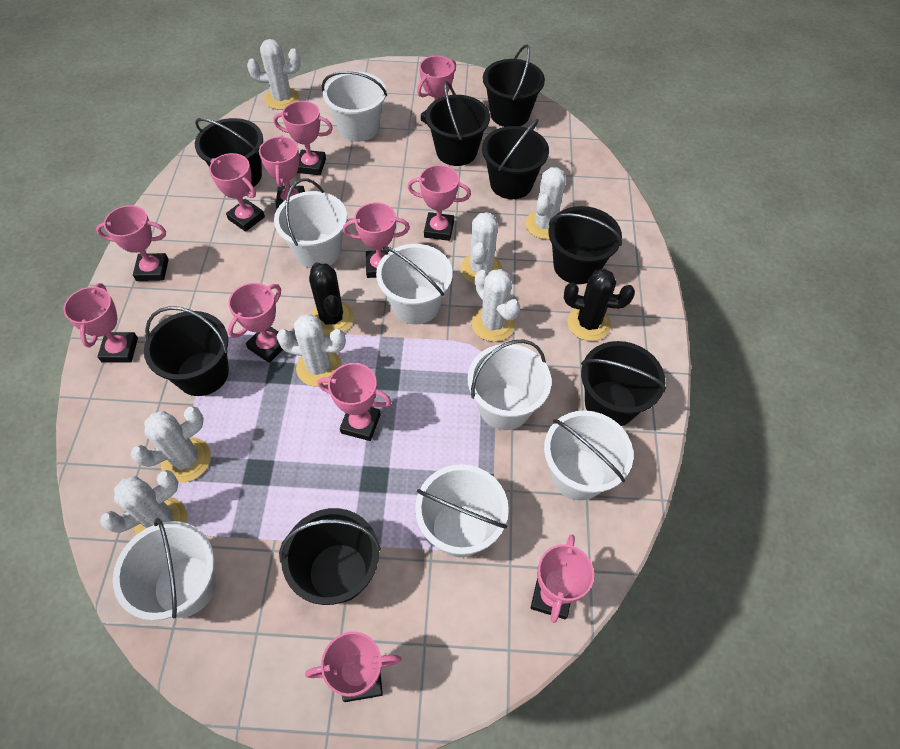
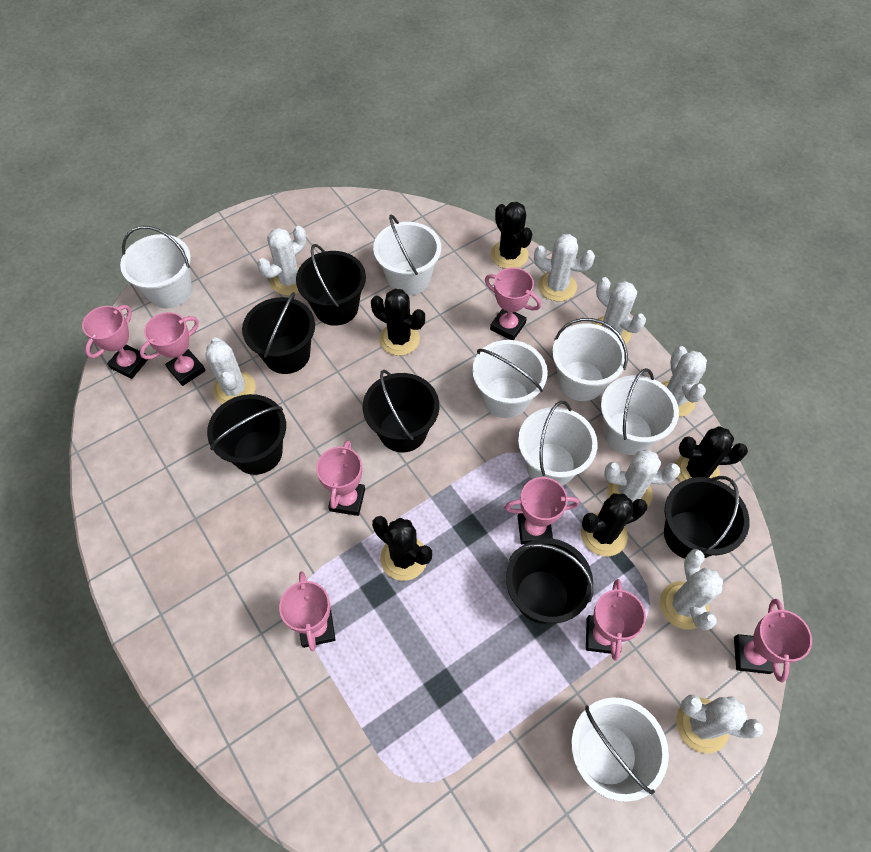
black bucket: 8 -> 6
black cactus: 2 -> 5
pink trophy: 12 -> 8
white cactus: 7 -> 8

